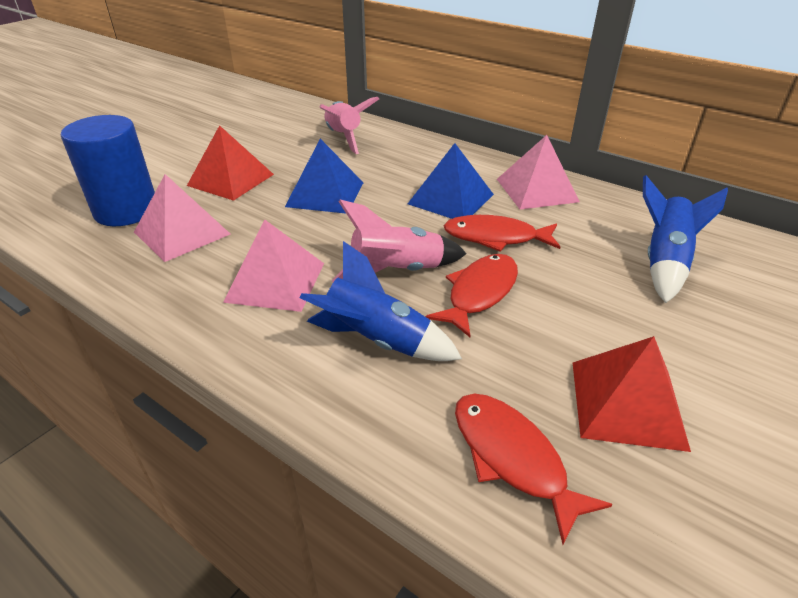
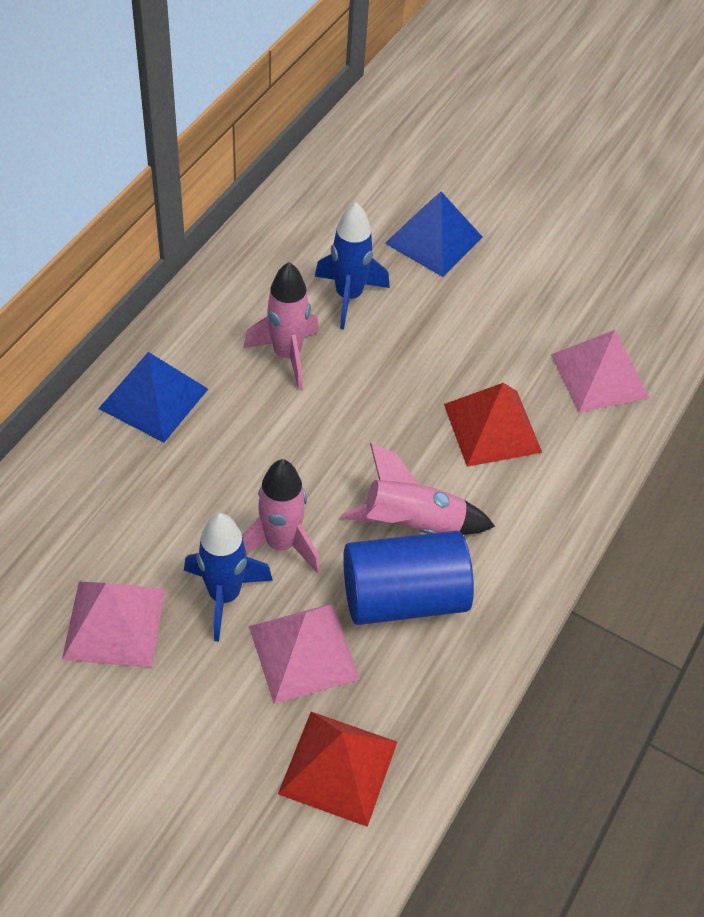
pink rocket: 2 -> 3
red fish: 3 -> 0

